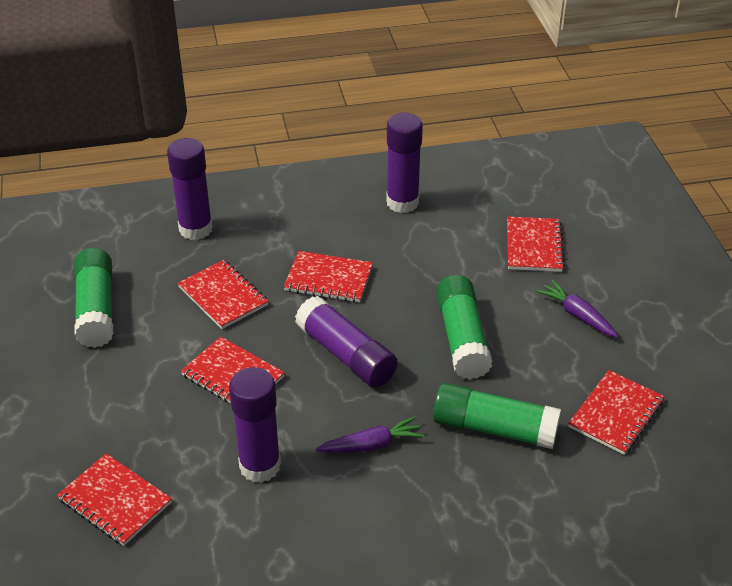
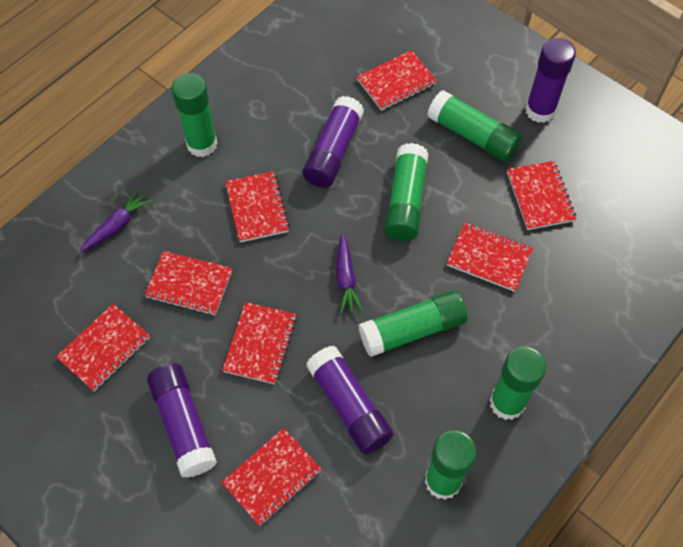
green glue stick: 3 -> 6
red notebook: 6 -> 8

